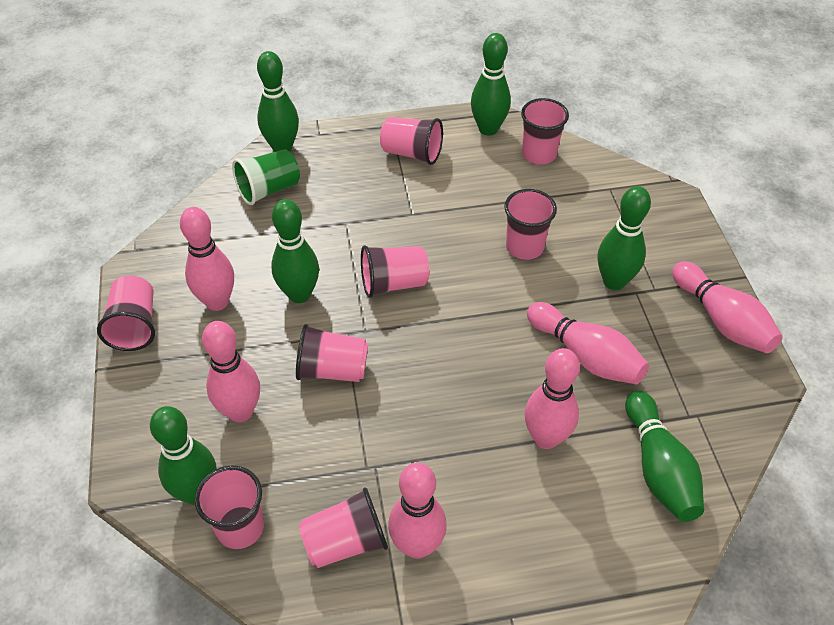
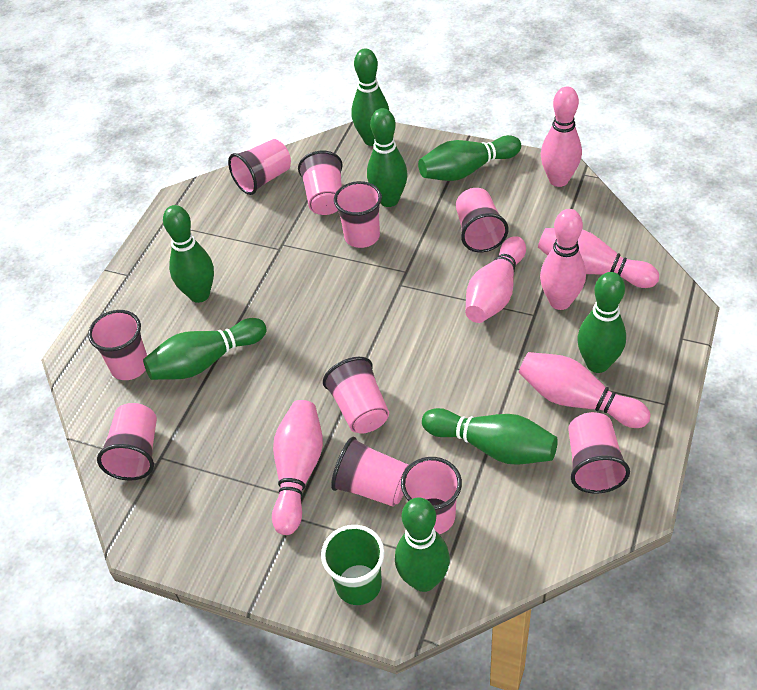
green bowling pin: 6 -> 8
pink cup: 8 -> 10

